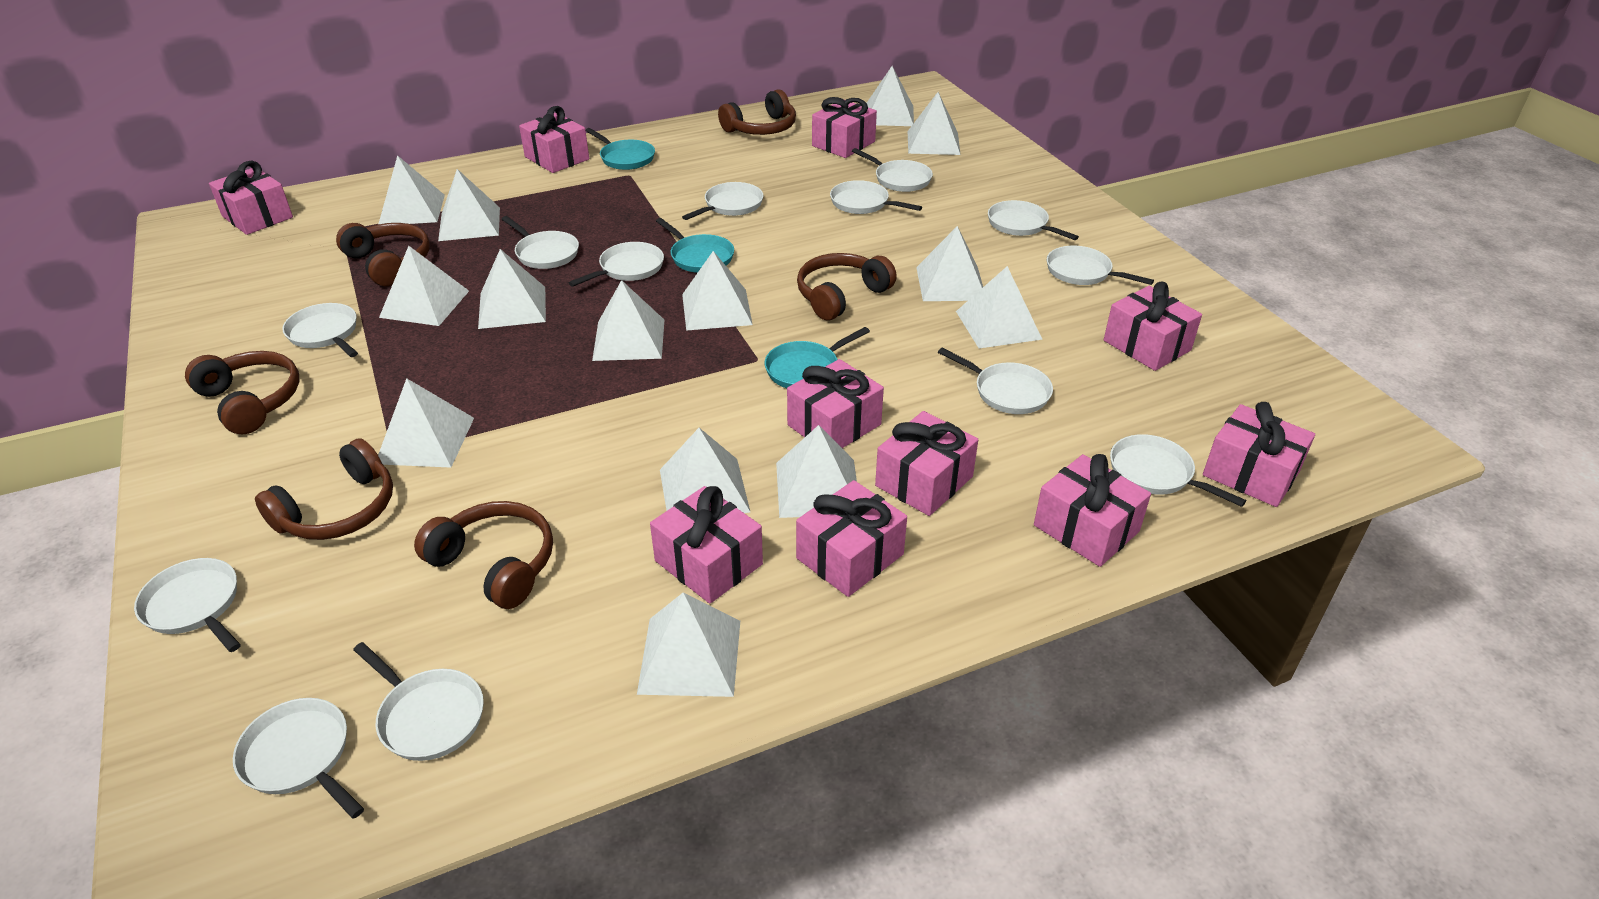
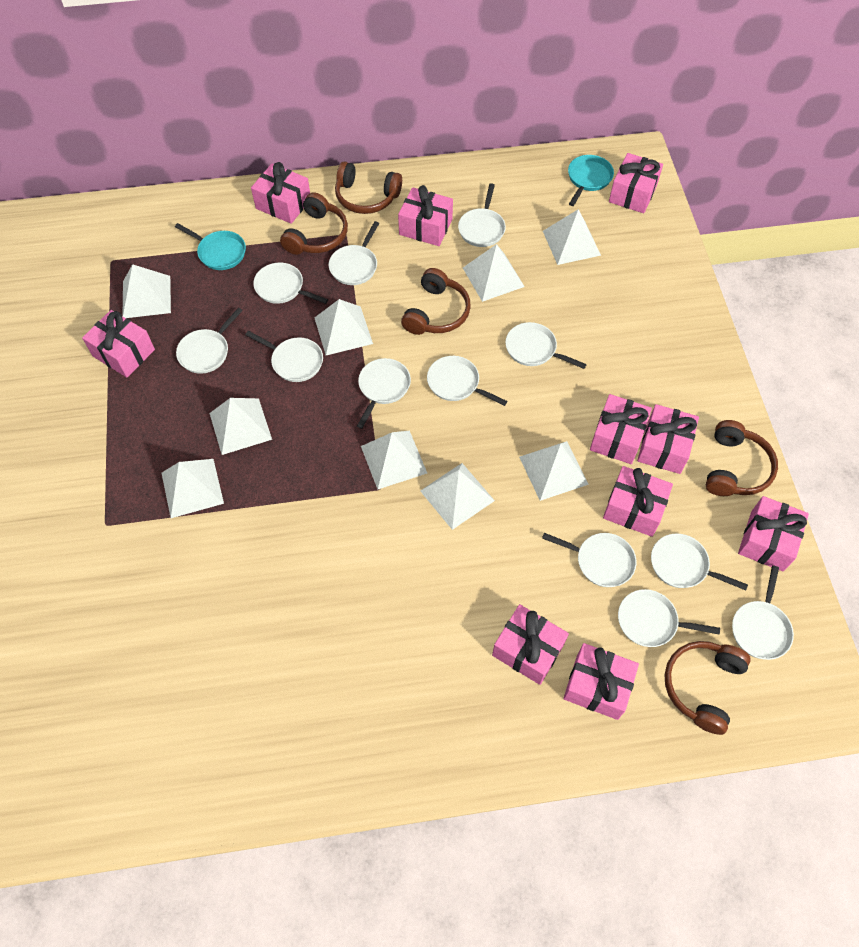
brown headphones: 6 -> 5
turquoise pan: 3 -> 2
white pan: 13 -> 12
white pyramid: 14 -> 9

